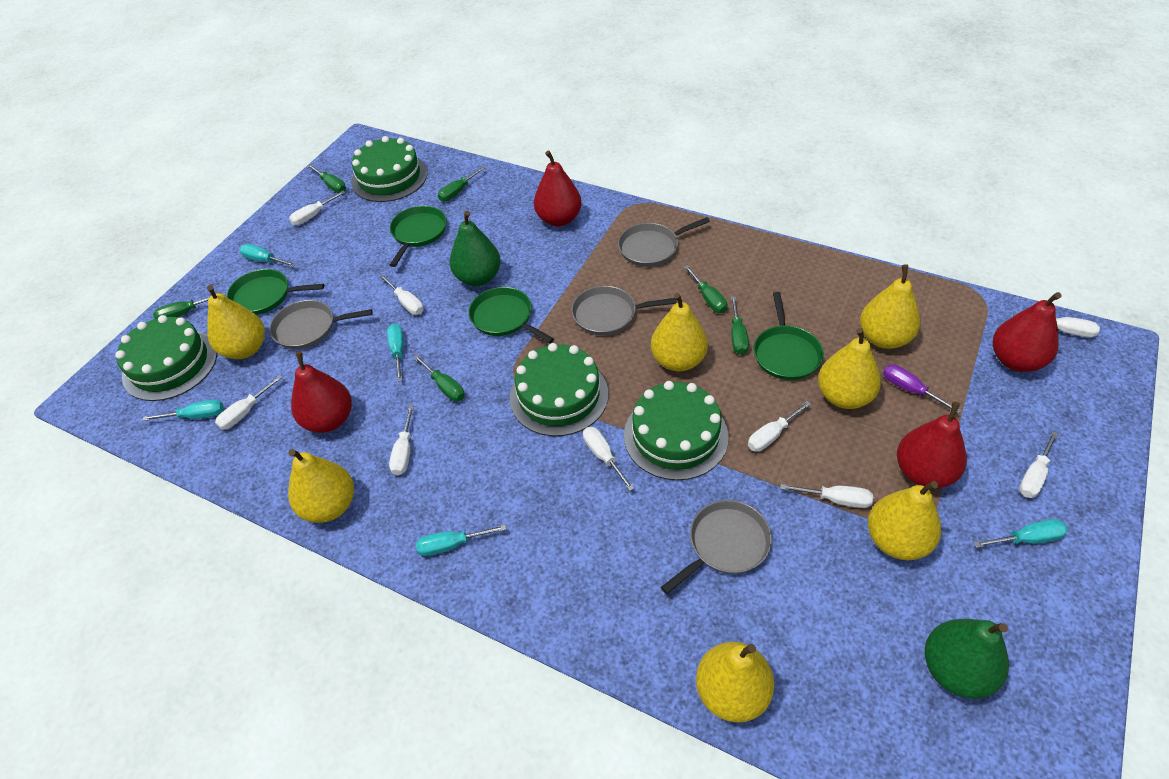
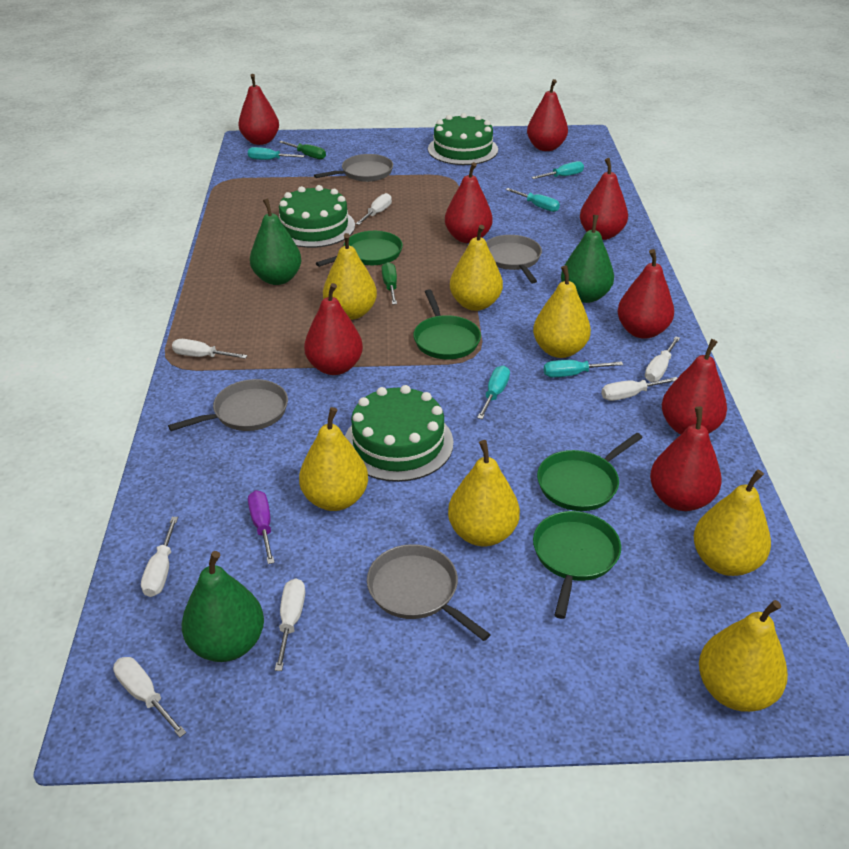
green cake: 4 -> 3
green pear: 2 -> 3
green screwdriver: 6 -> 2
red pear: 4 -> 8
white screwdriver: 9 -> 7

